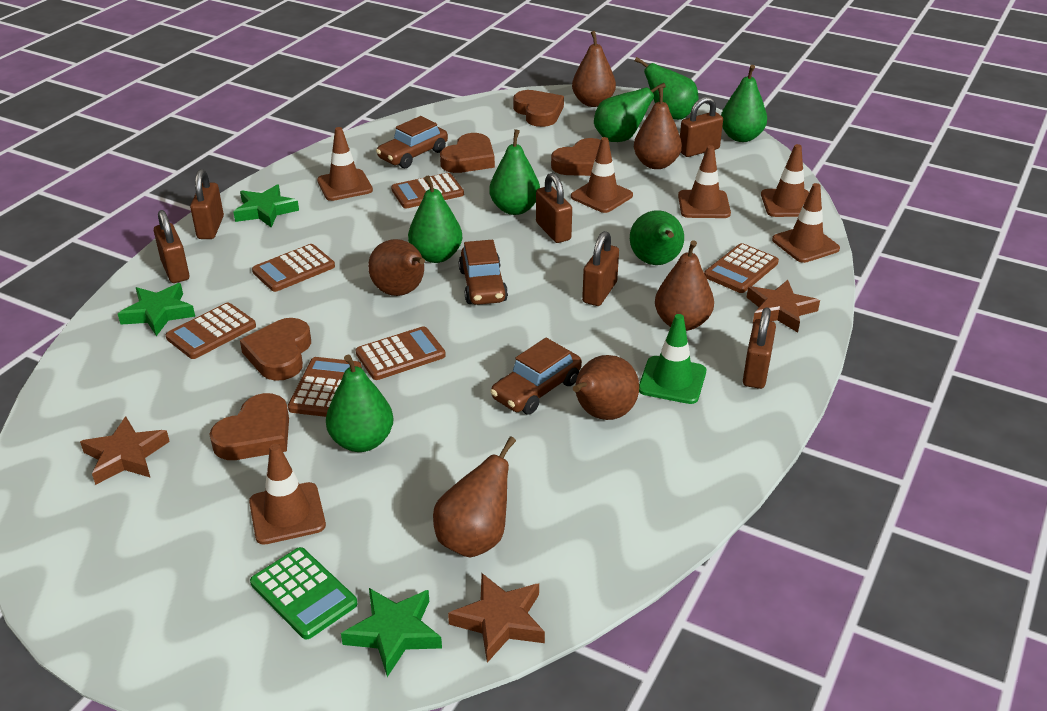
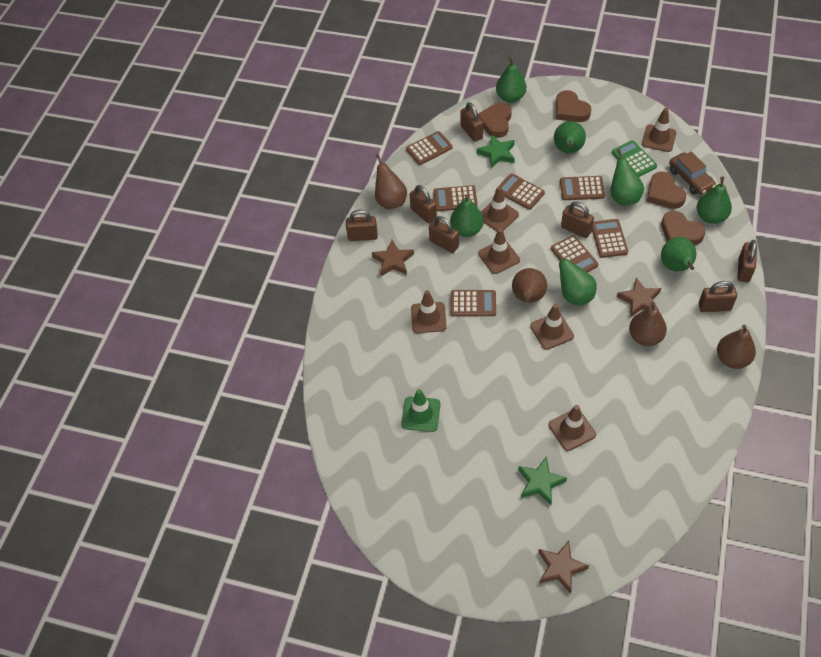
brown calculator: 6 -> 7
brown car: 3 -> 1
brown heart: 5 -> 4
brown padlock: 6 -> 7
brown pear: 6 -> 4
green star: 3 -> 2

